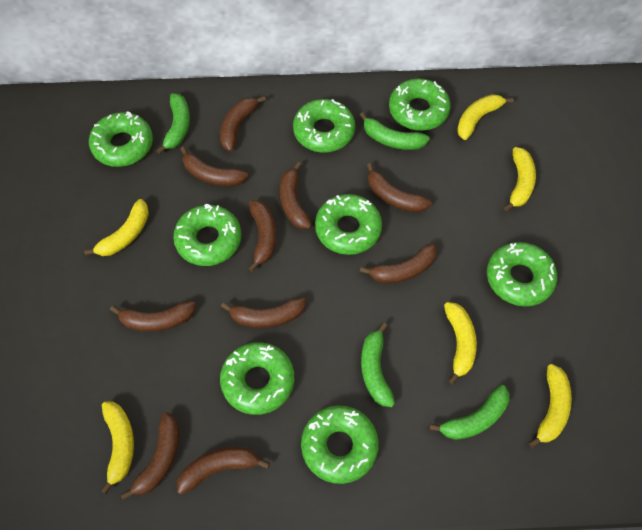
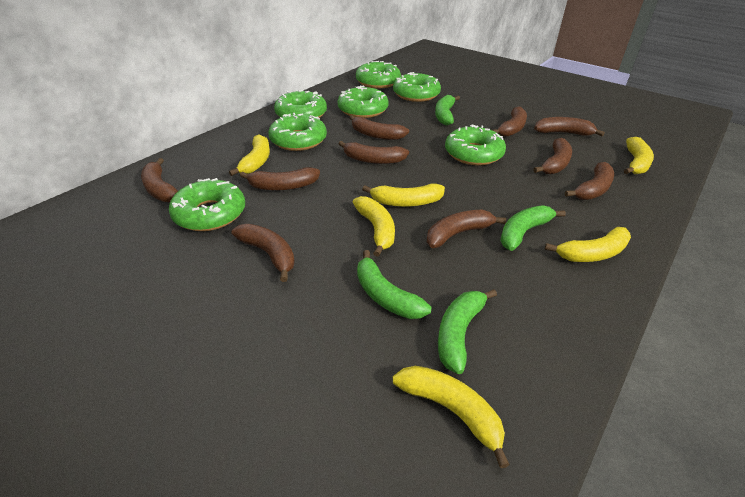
green donut: 8 -> 7

